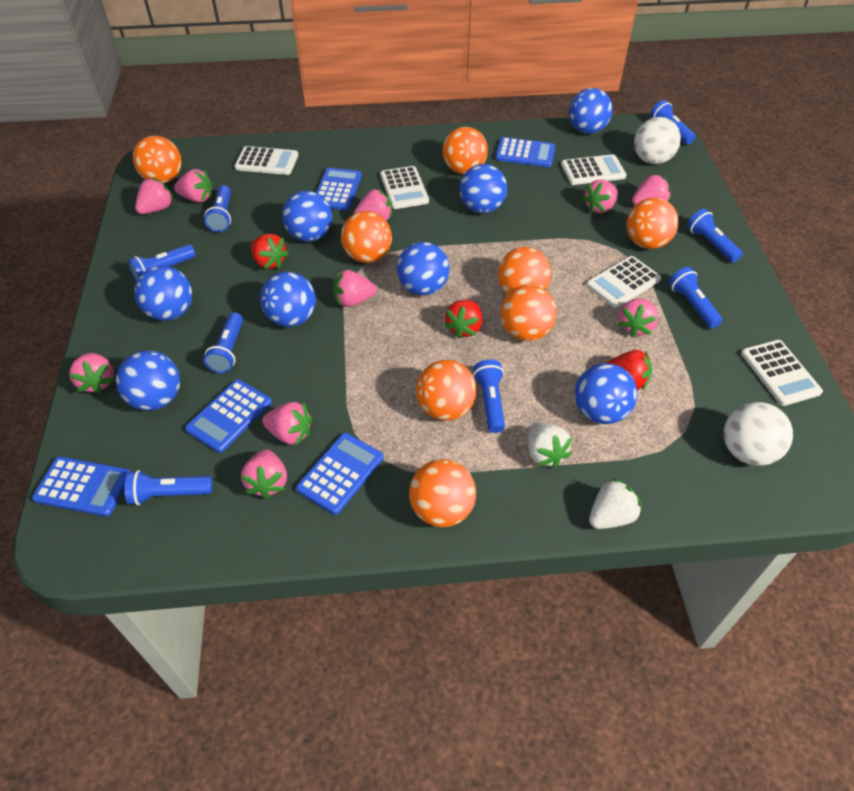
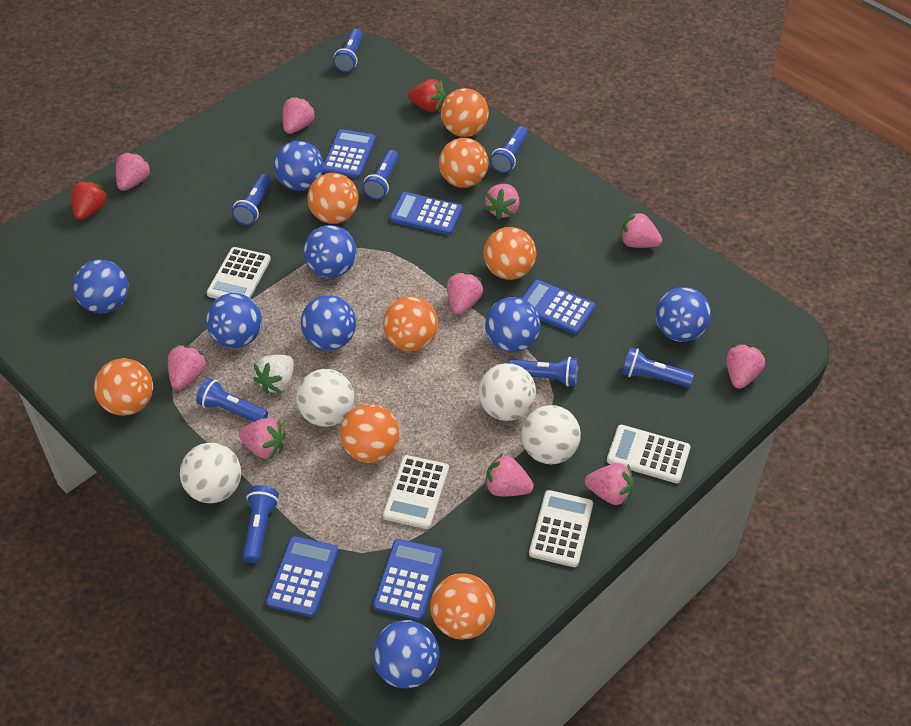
red strawberry: 3 -> 2
white ball: 2 -> 4
white calculator: 5 -> 4
white strawberry: 2 -> 1

